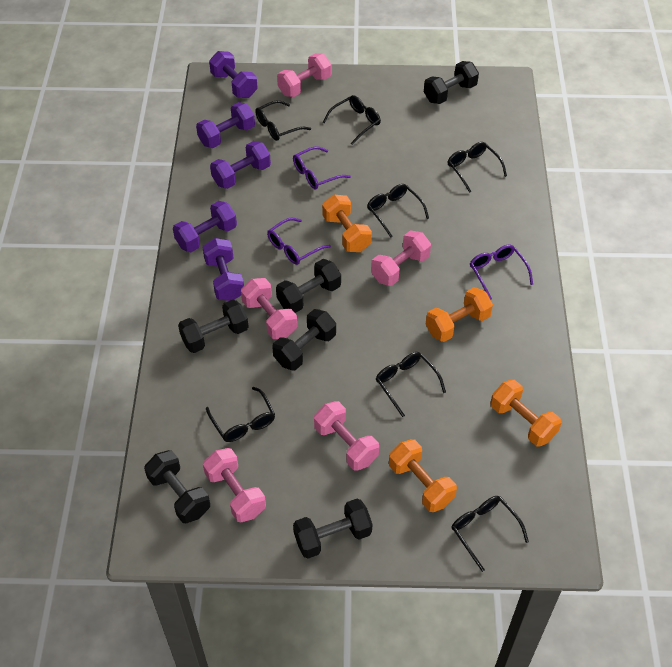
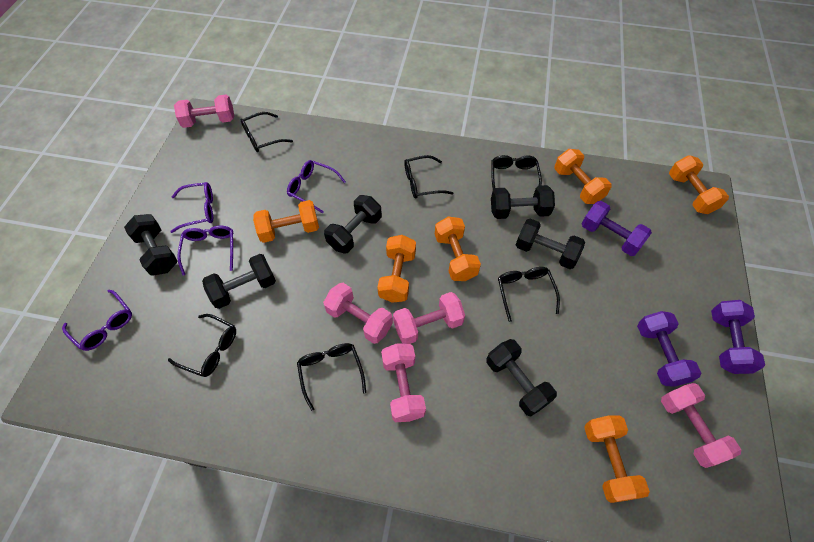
black glasses: 7 -> 6
orange dumbbell: 4 -> 6
purple dumbbell: 5 -> 3
purple glasses: 3 -> 4

